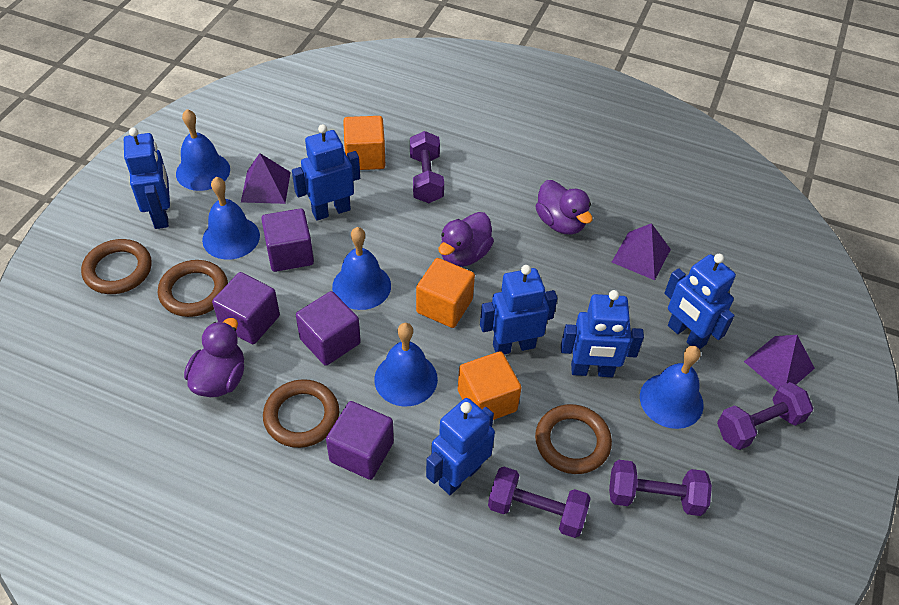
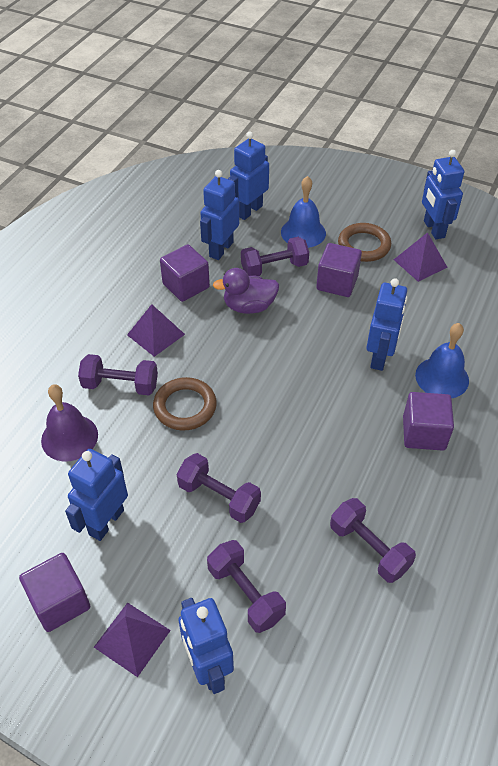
blue bell: 5 -> 2
brown ring: 4 -> 2
orange cube: 3 -> 0
purple bell: 0 -> 1
purple duck: 3 -> 1
purple dumbbell: 4 -> 5

